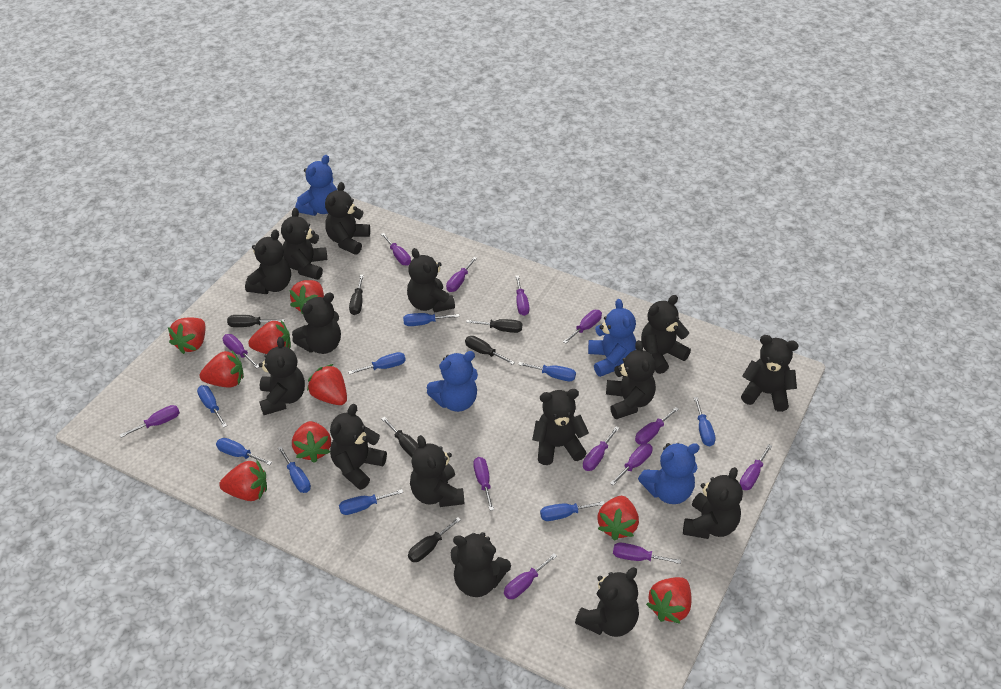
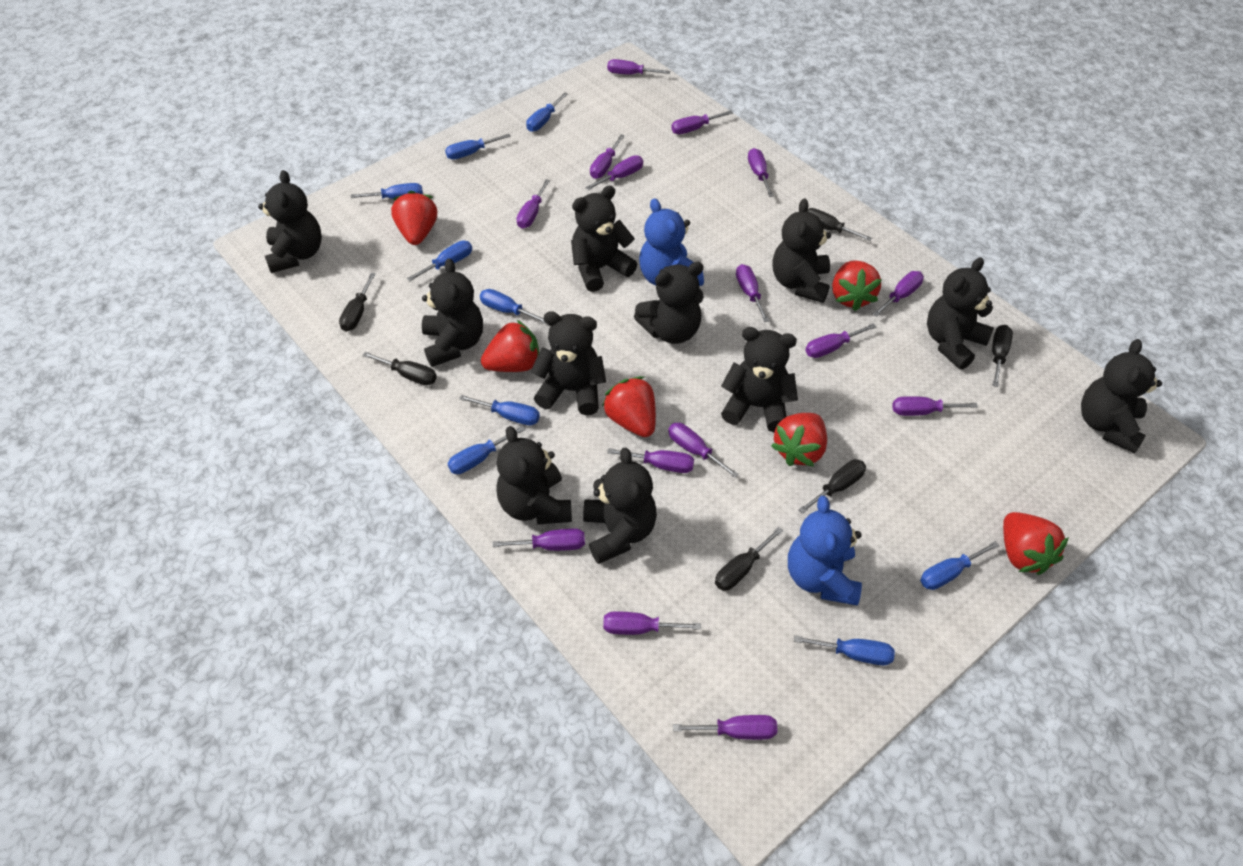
black teddy bear: 15 -> 11
blue teddy bear: 4 -> 2
purple screwdriver: 13 -> 15
red strawberry: 9 -> 6

